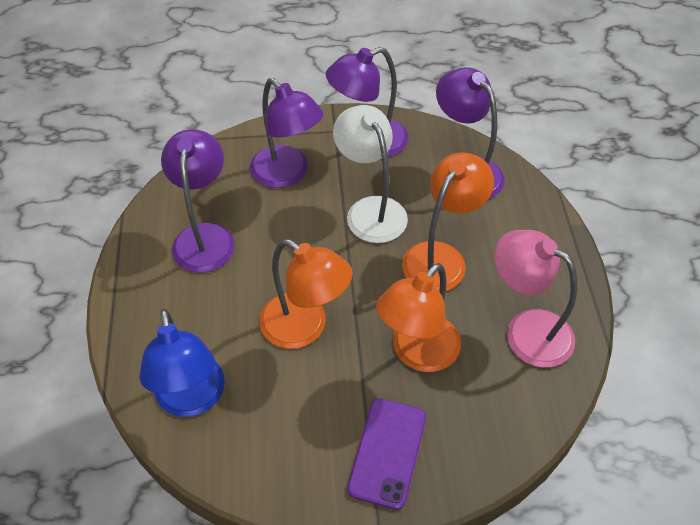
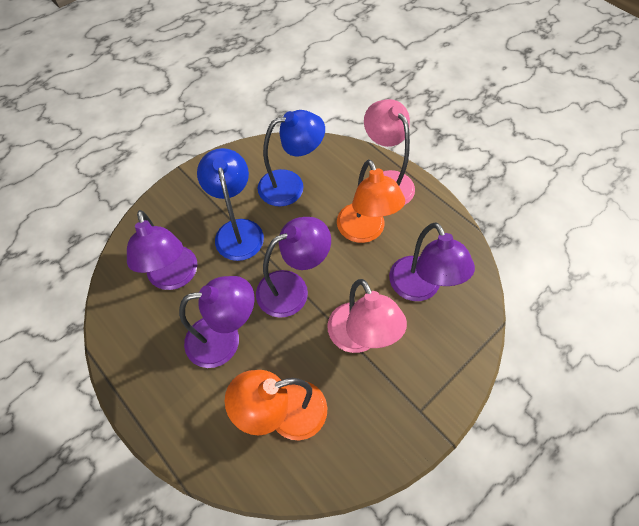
blue lamp: 1 -> 2
orange lamp: 3 -> 2
pink lamp: 1 -> 2
purple phone: 1 -> 0
white lamp: 1 -> 0

